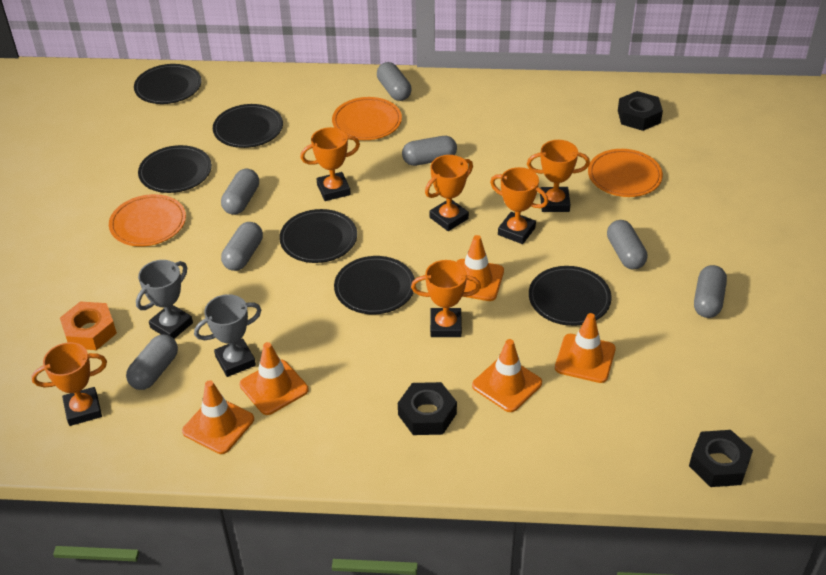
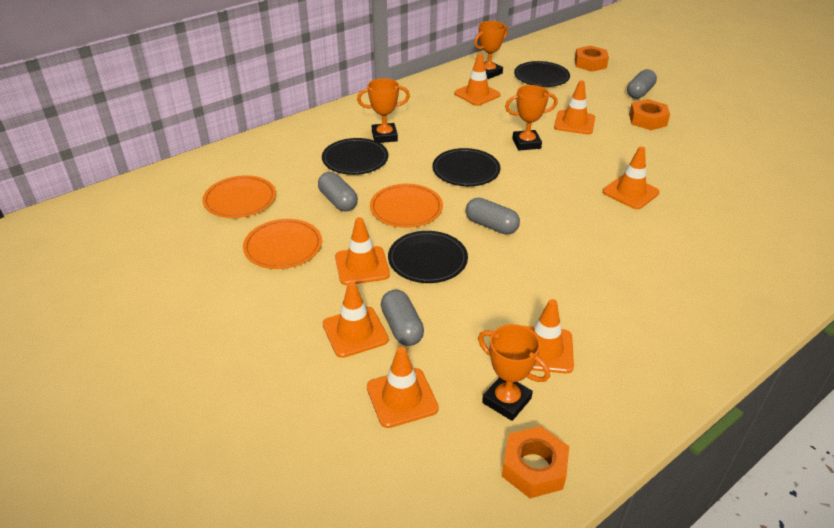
black nut: 3 -> 0
black plate: 6 -> 4
grey capsule: 7 -> 4
grey trophy: 2 -> 0
orange nut: 1 -> 3
orange traffic cone: 5 -> 7
orange trophy: 6 -> 4

